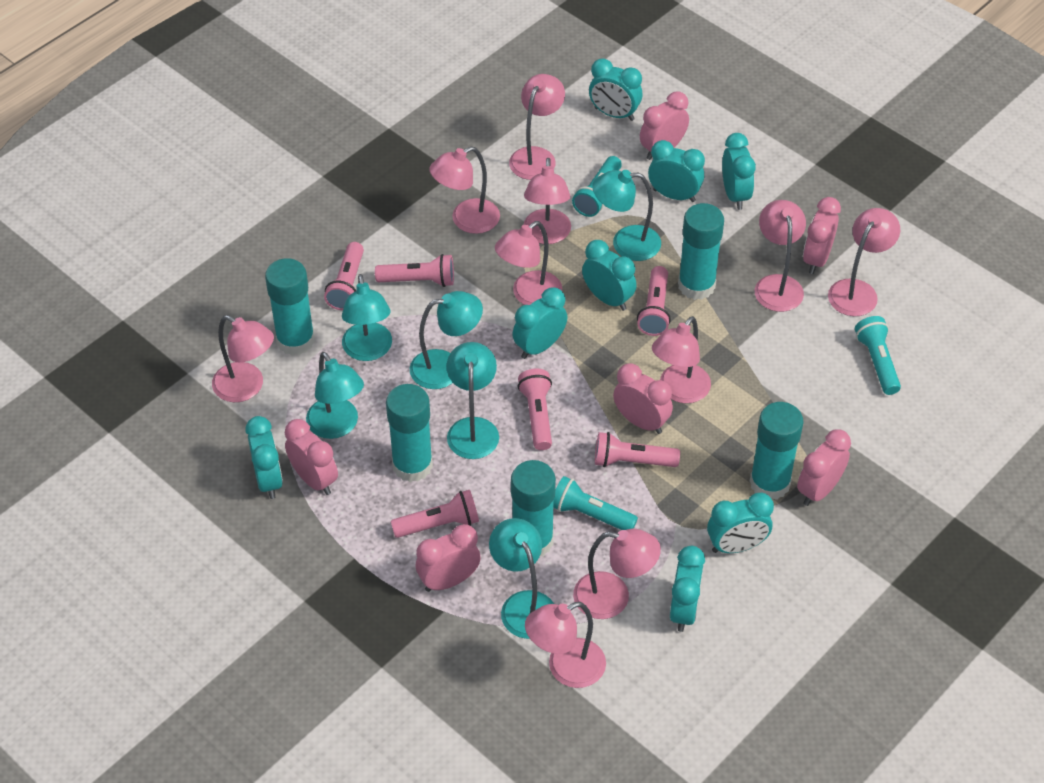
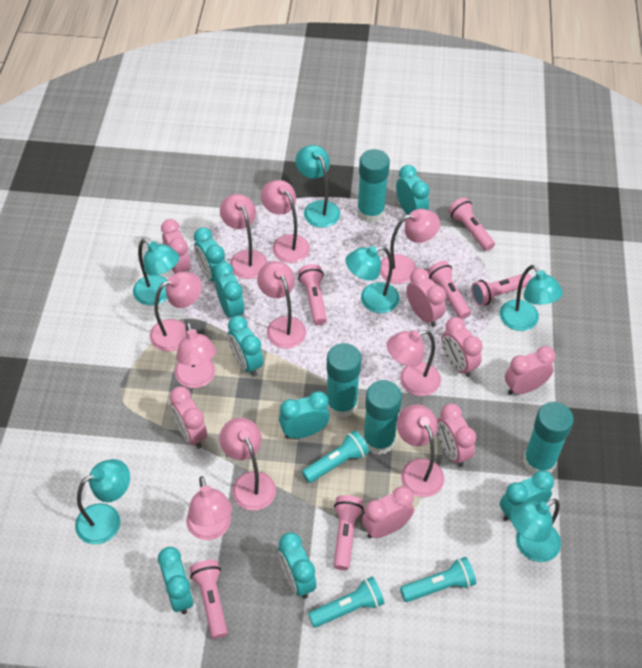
pink clock: 6 -> 7
turquoise glue stick: 5 -> 4

